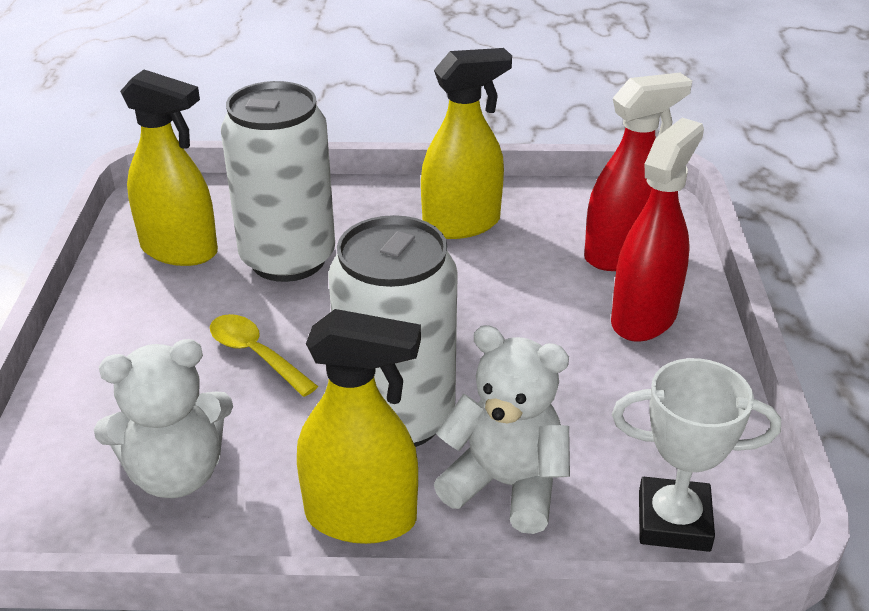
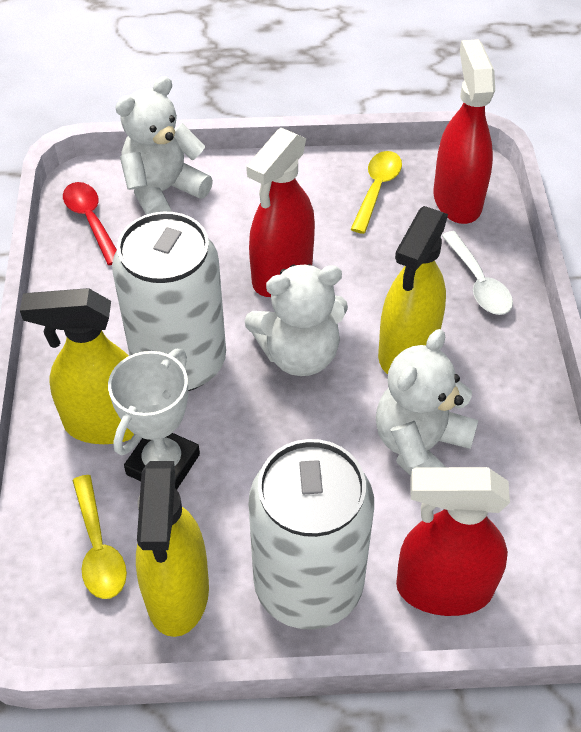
red spoon: 0 -> 1
red spray bottle: 2 -> 3
white spoon: 0 -> 1
white teddy bear: 2 -> 3
yellow spoon: 1 -> 2

